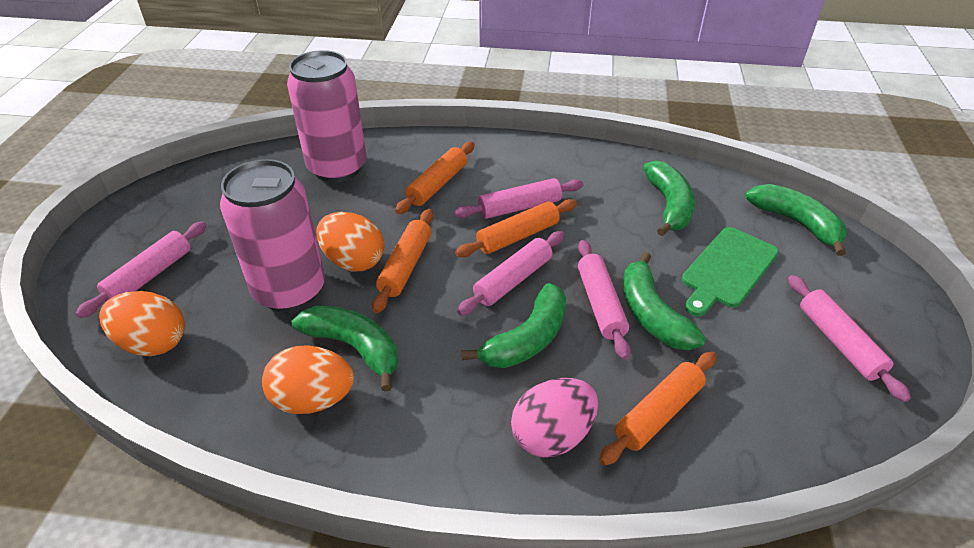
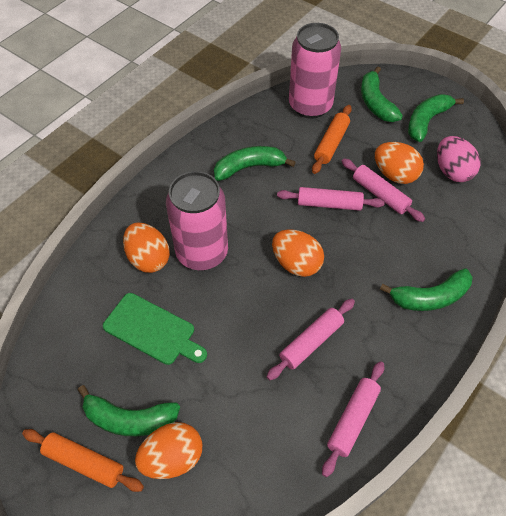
orange egg: 3 -> 4
orange rolling pin: 4 -> 2
pink rolling pin: 5 -> 4

